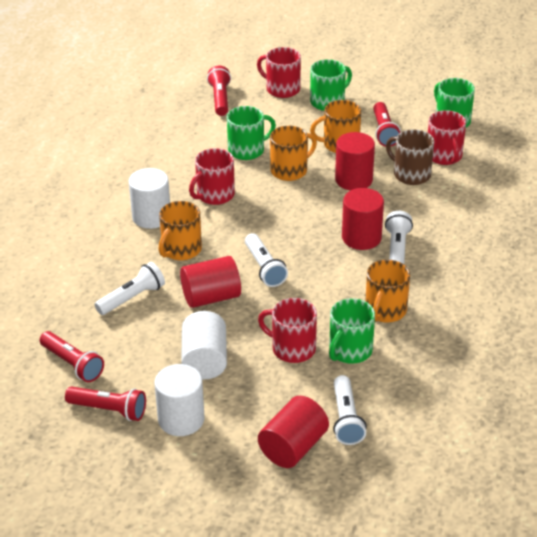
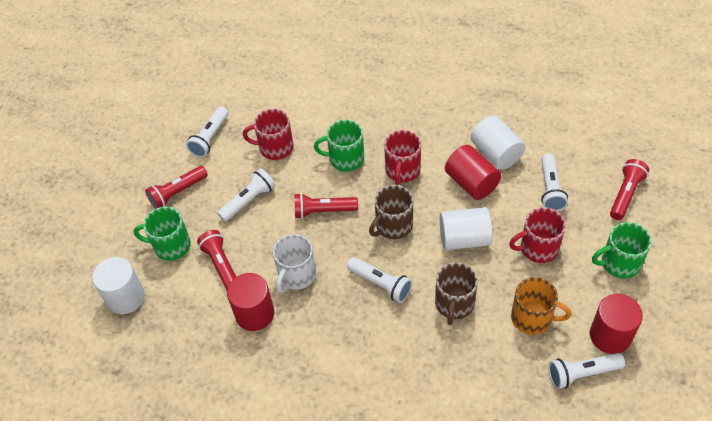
brown mug: 1 -> 2
green mug: 4 -> 3
orange mug: 4 -> 1
red cylinder: 4 -> 3
red mug: 4 -> 3
white flashlight: 4 -> 5
white mug: 0 -> 1

